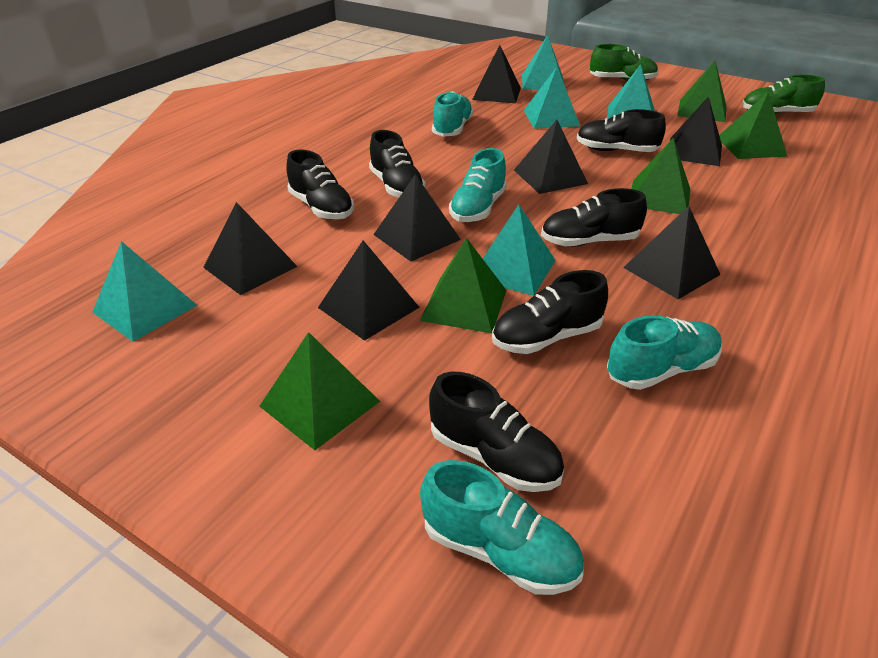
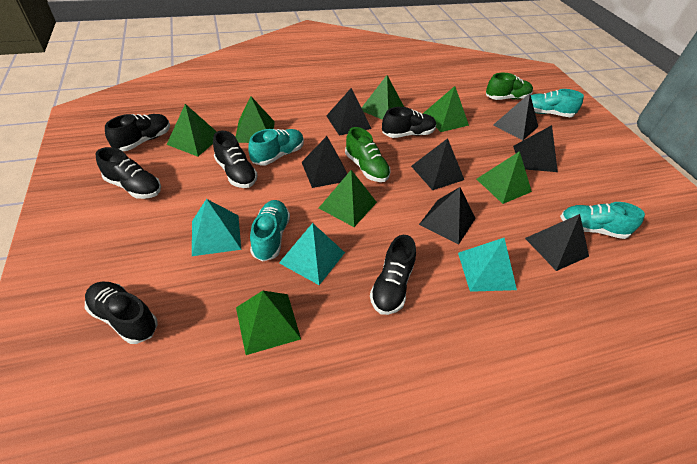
green pyramid: 5 -> 7
turquoise pyramid: 5 -> 3

